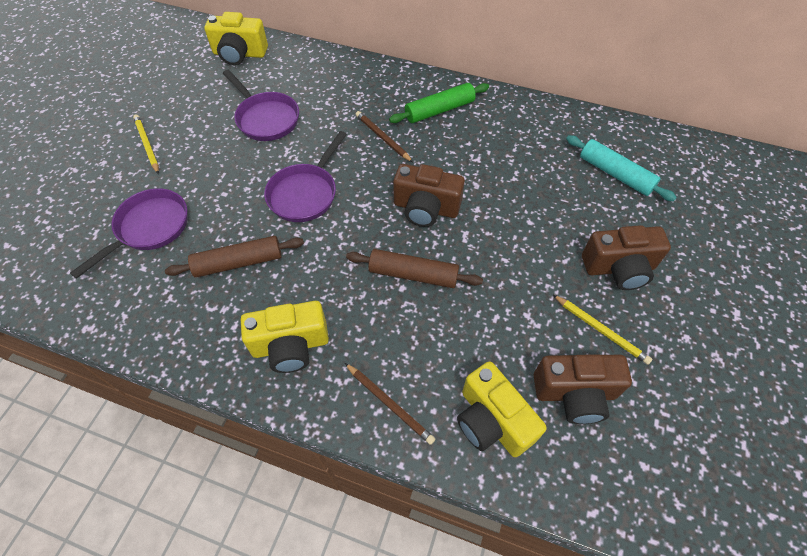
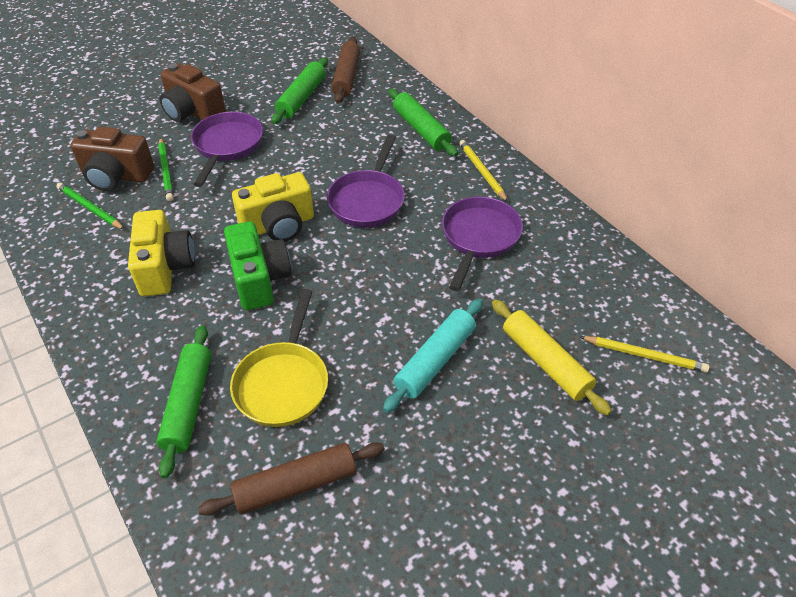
brown camera: 3 -> 2
brown pencil: 2 -> 0
green camera: 0 -> 1
green pencil: 0 -> 2
green rolling pin: 1 -> 3
yellow camera: 3 -> 2
yellow pan: 0 -> 1
yellow rolling pin: 0 -> 1

